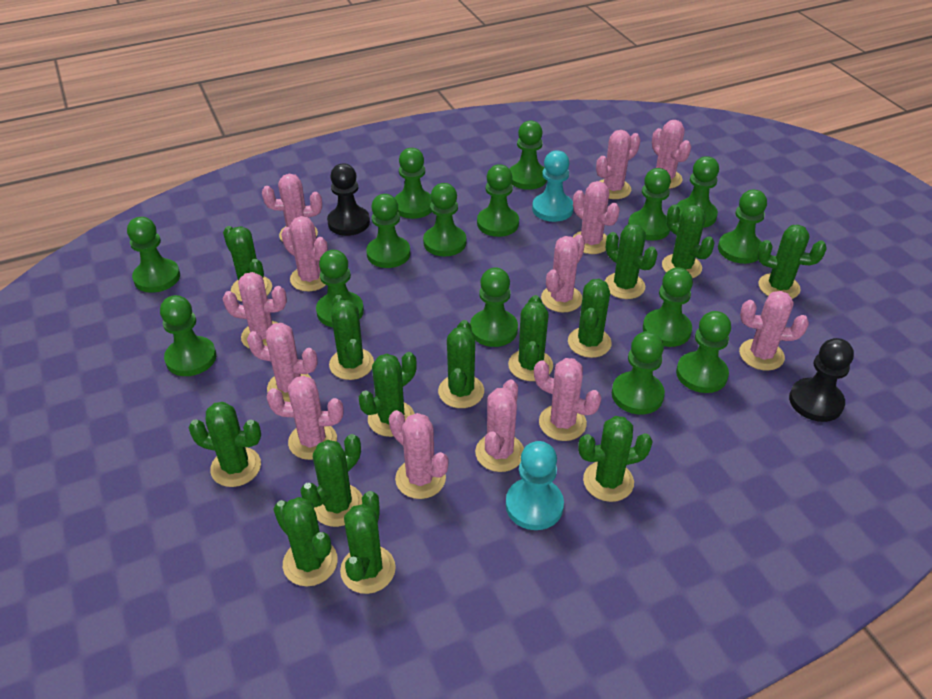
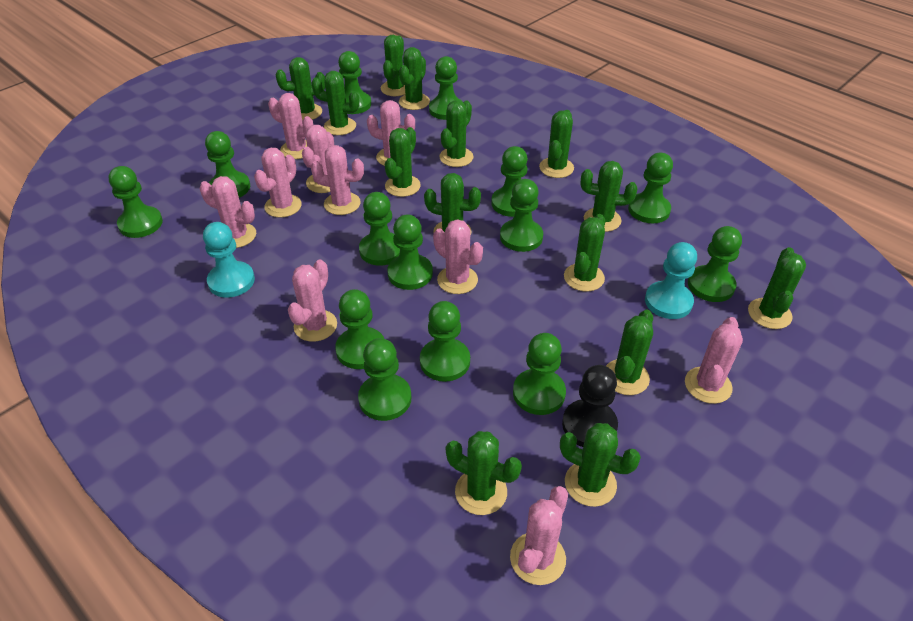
black pawn: 2 -> 1
green pawn: 15 -> 14
pink cactus: 13 -> 10

